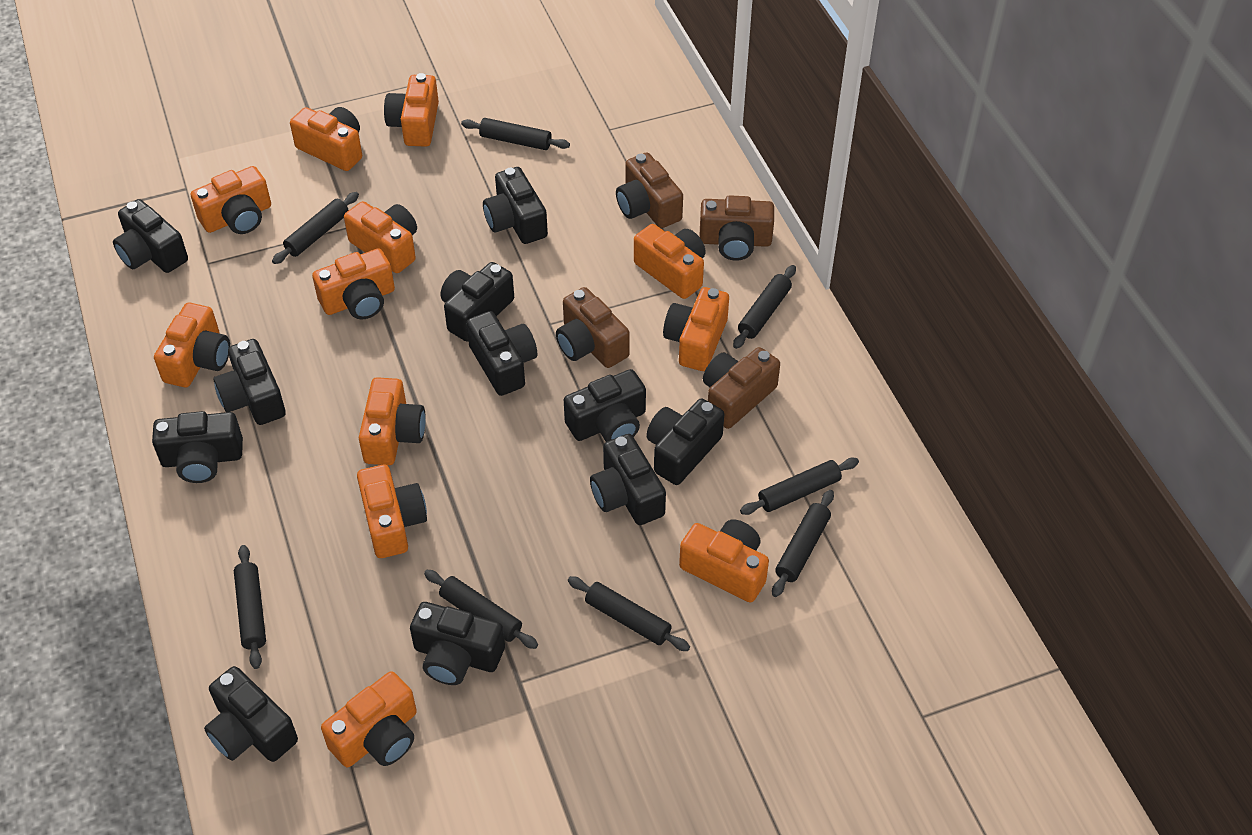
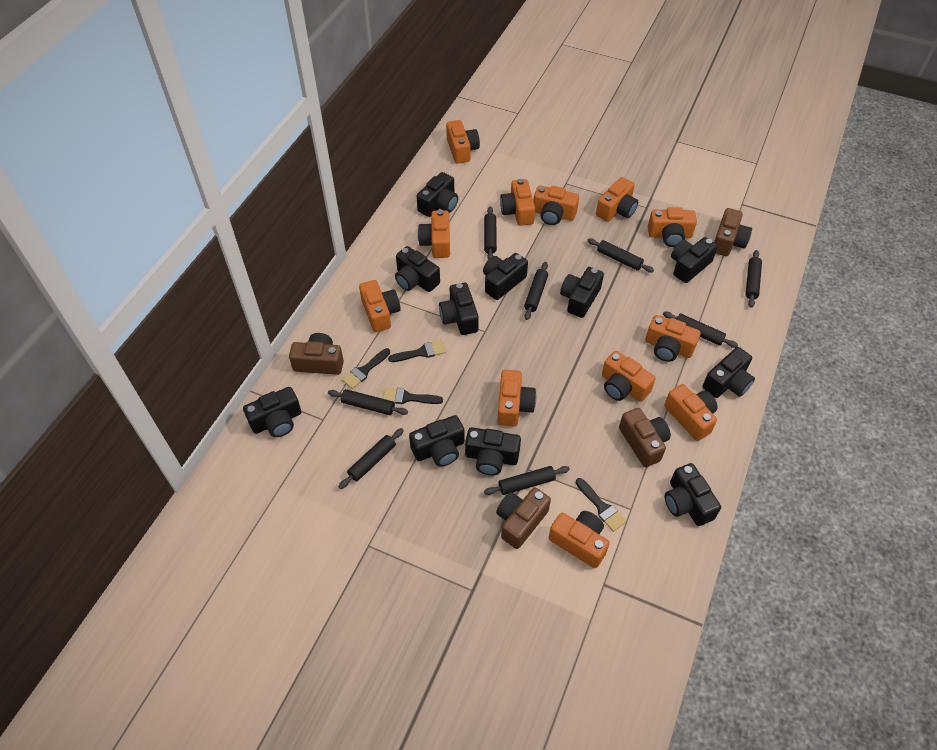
black brush: 0 -> 4

